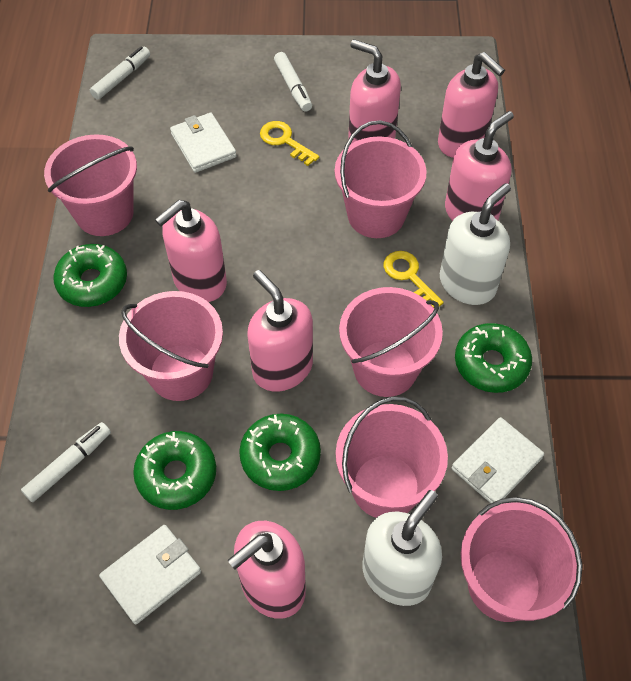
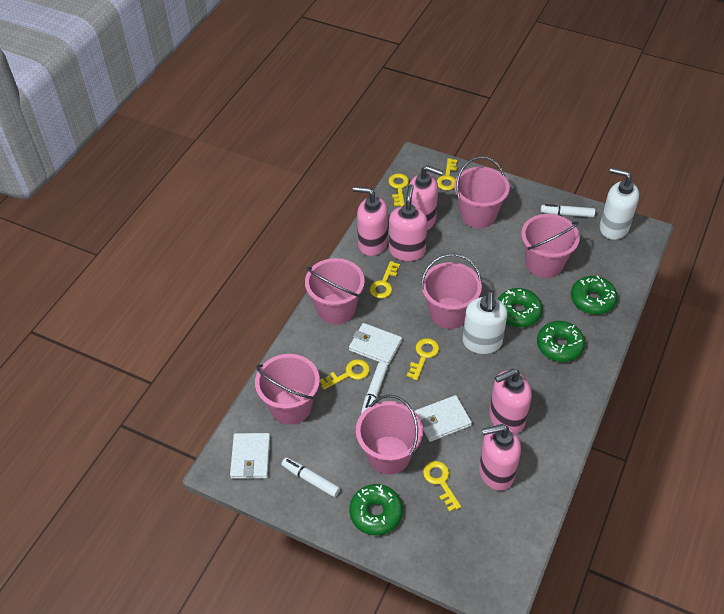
pink soap dispenser: 6 -> 5
yellow key: 2 -> 6

